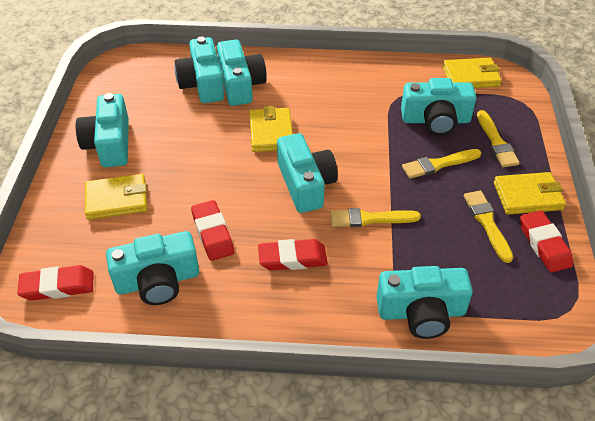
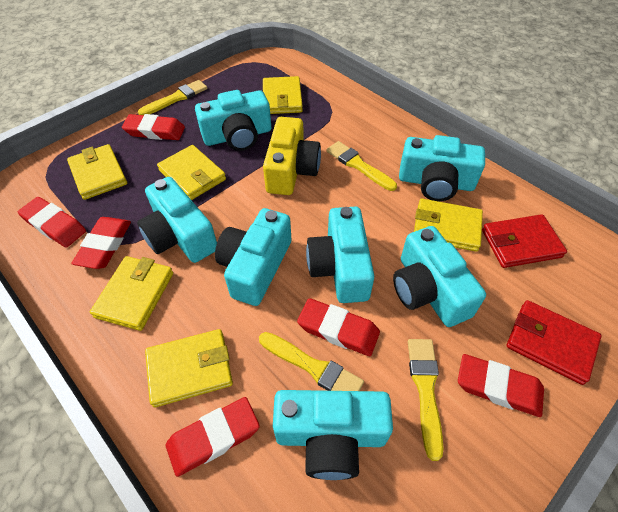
red eraser: 4 -> 6
red wallet: 0 -> 2
yellow camera: 0 -> 1
yellow wallet: 4 -> 6

